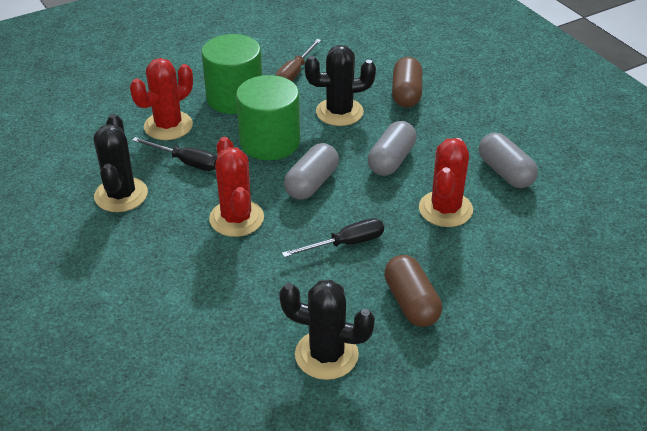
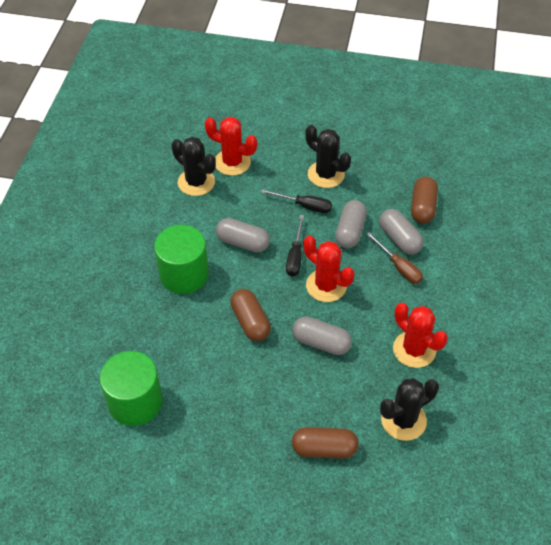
brown capsule: 2 -> 3
grey capsule: 3 -> 4

